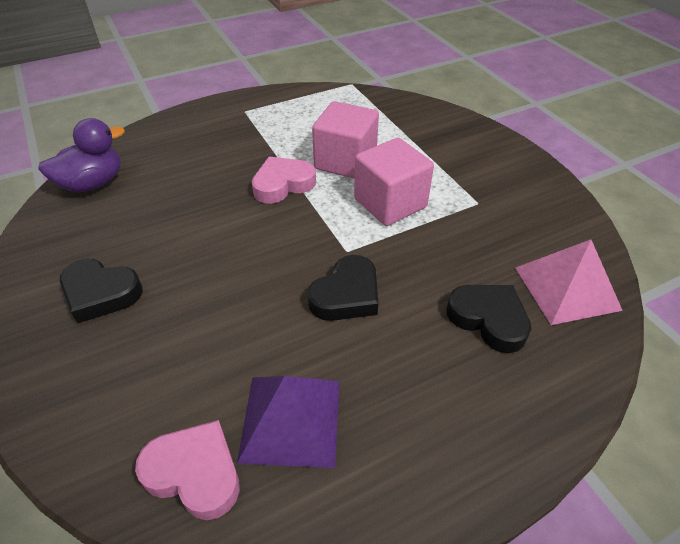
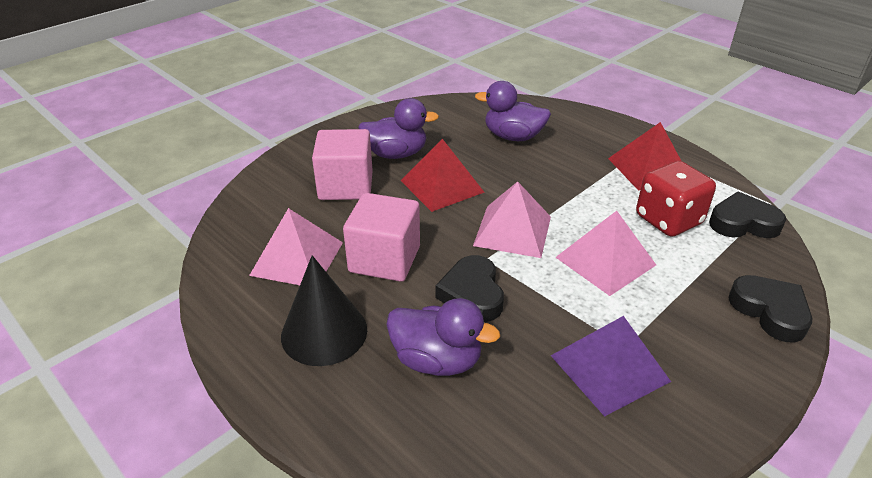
black cone: 0 -> 1
pink heart: 2 -> 0
pink pyramid: 1 -> 3
purple duck: 1 -> 3
red dice: 0 -> 1
red pyramid: 0 -> 2

